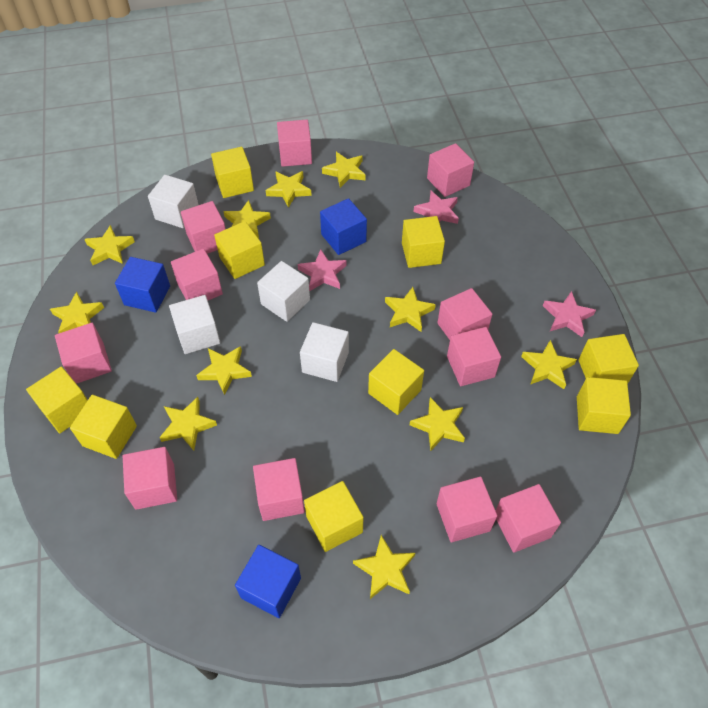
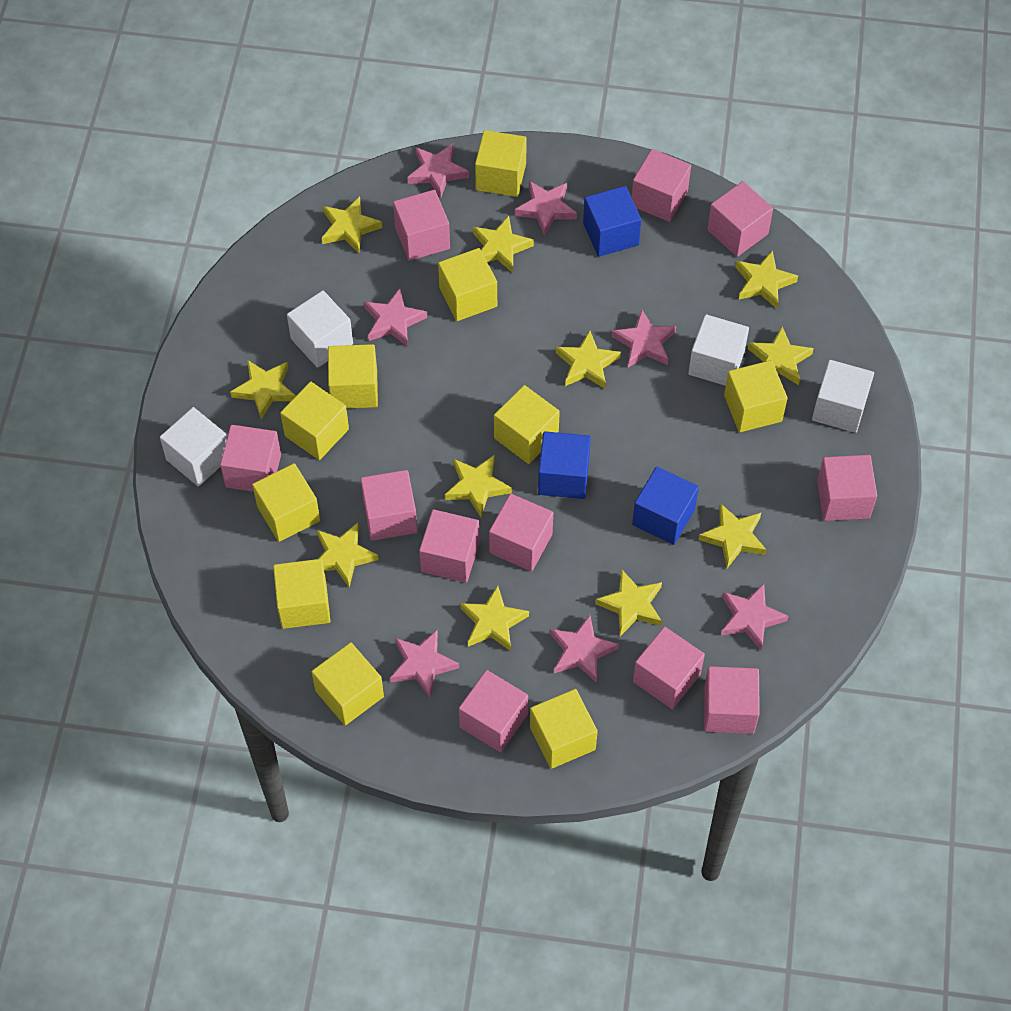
pink star: 3 -> 7
yellow cube: 9 -> 10

